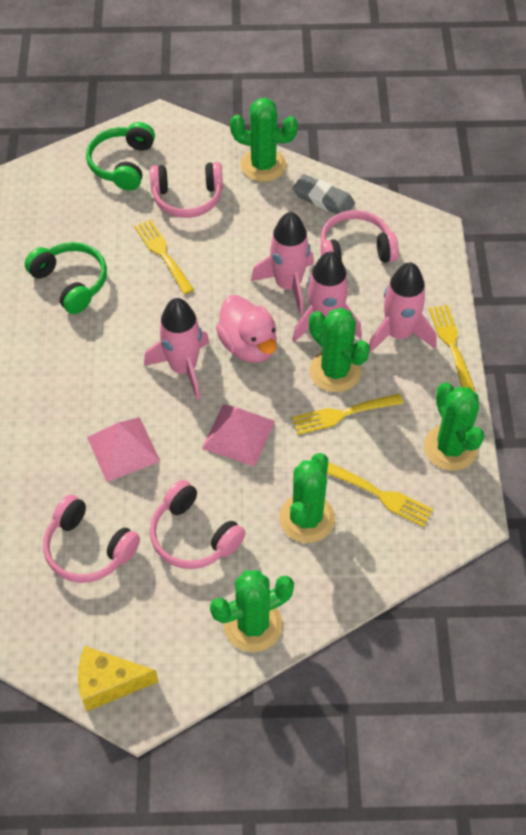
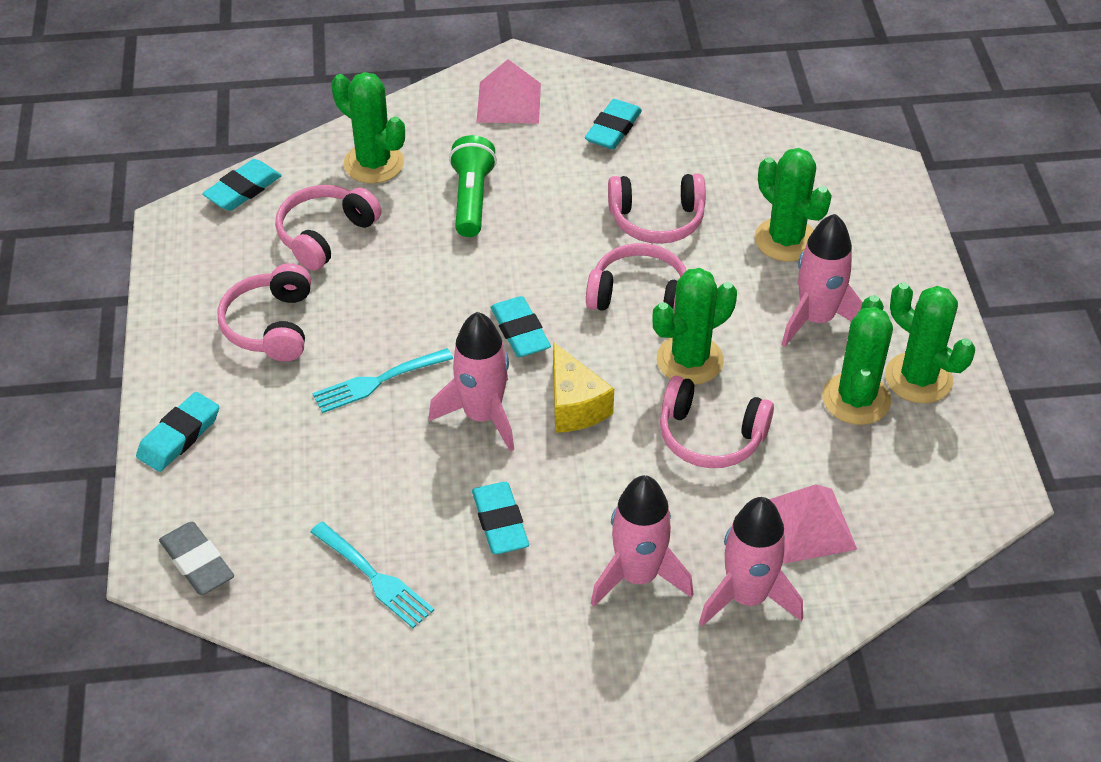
green flashlight: 0 -> 1
green headphones: 2 -> 0
pink duck: 1 -> 0
pink headphones: 4 -> 5
turquoise eraser: 0 -> 5
turquoise fork: 0 -> 2
yellow fork: 4 -> 0

